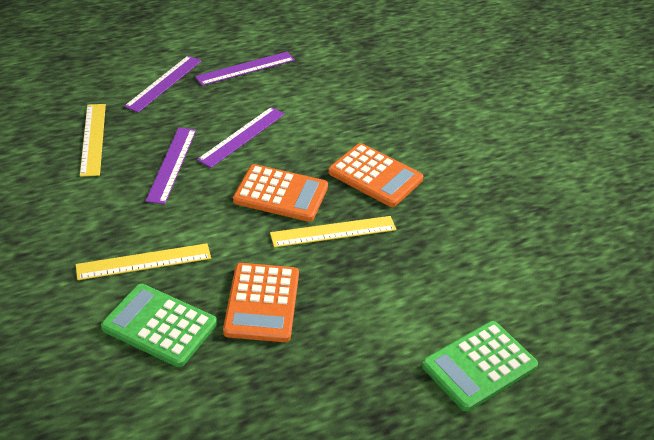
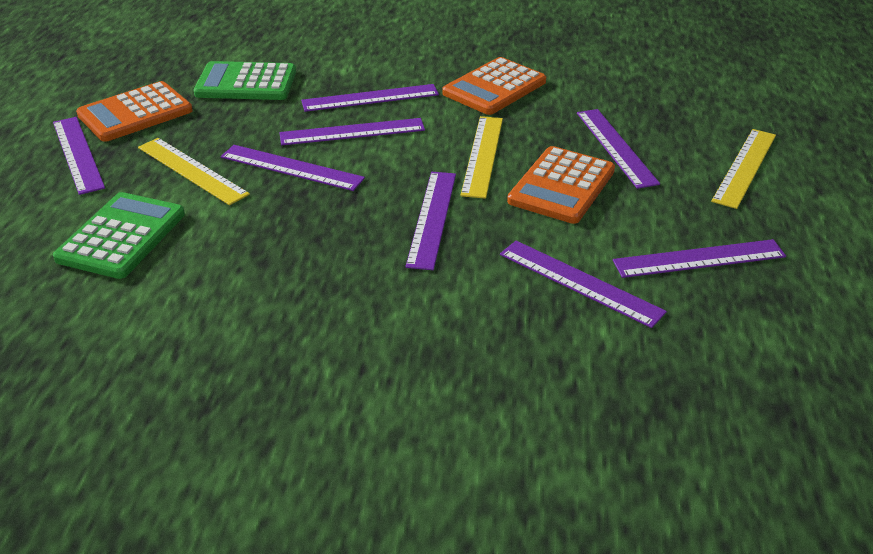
purple ruler: 4 -> 8

